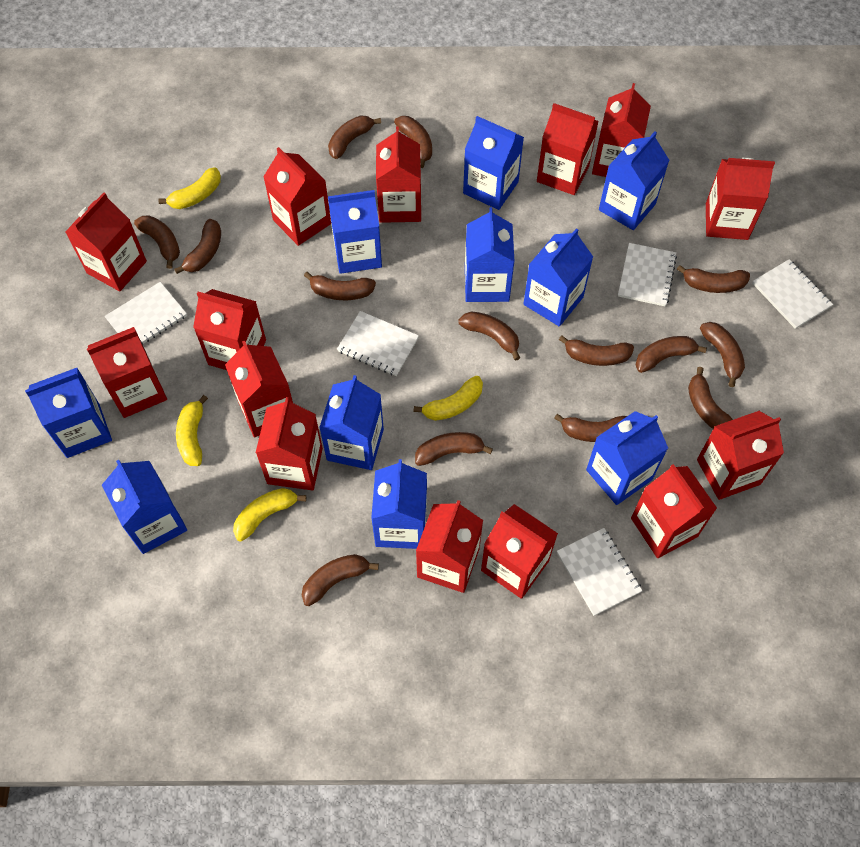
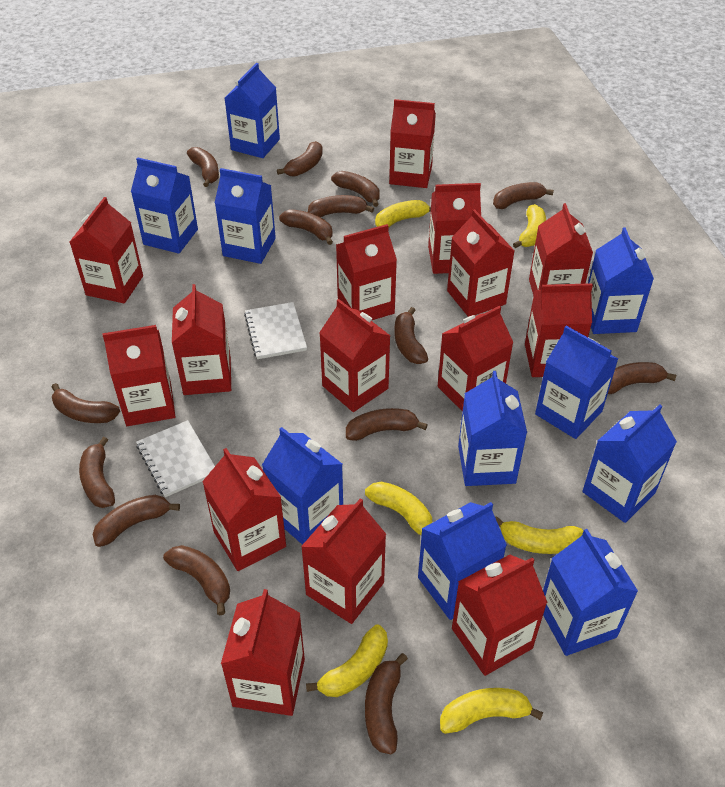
red carton: 14 -> 15
white notebook: 5 -> 2
yellow banana: 4 -> 6

